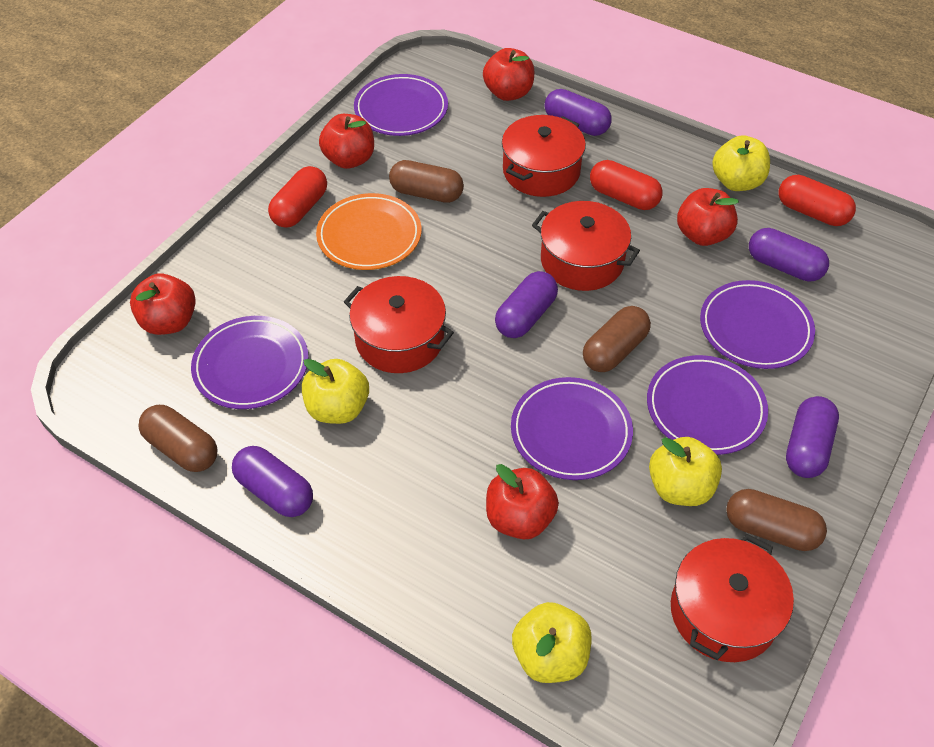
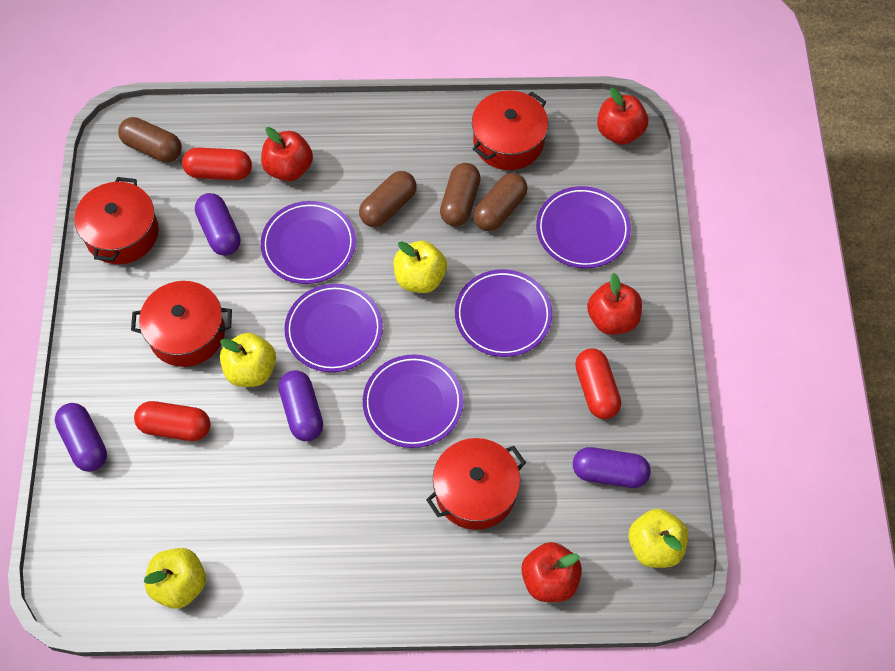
orange plate: 1 -> 0
purple capsule: 5 -> 4
red apple: 5 -> 4

